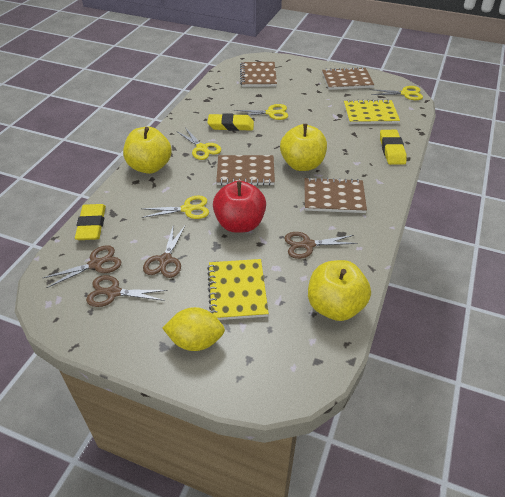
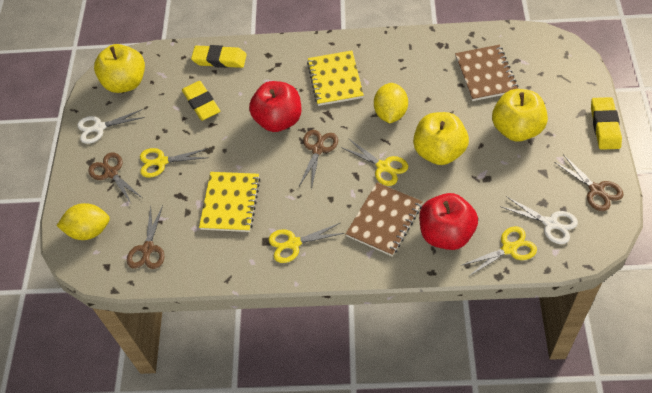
brown notebook: 4 -> 2
red apple: 1 -> 2
white scissors: 0 -> 2
yellow lemon: 1 -> 2

